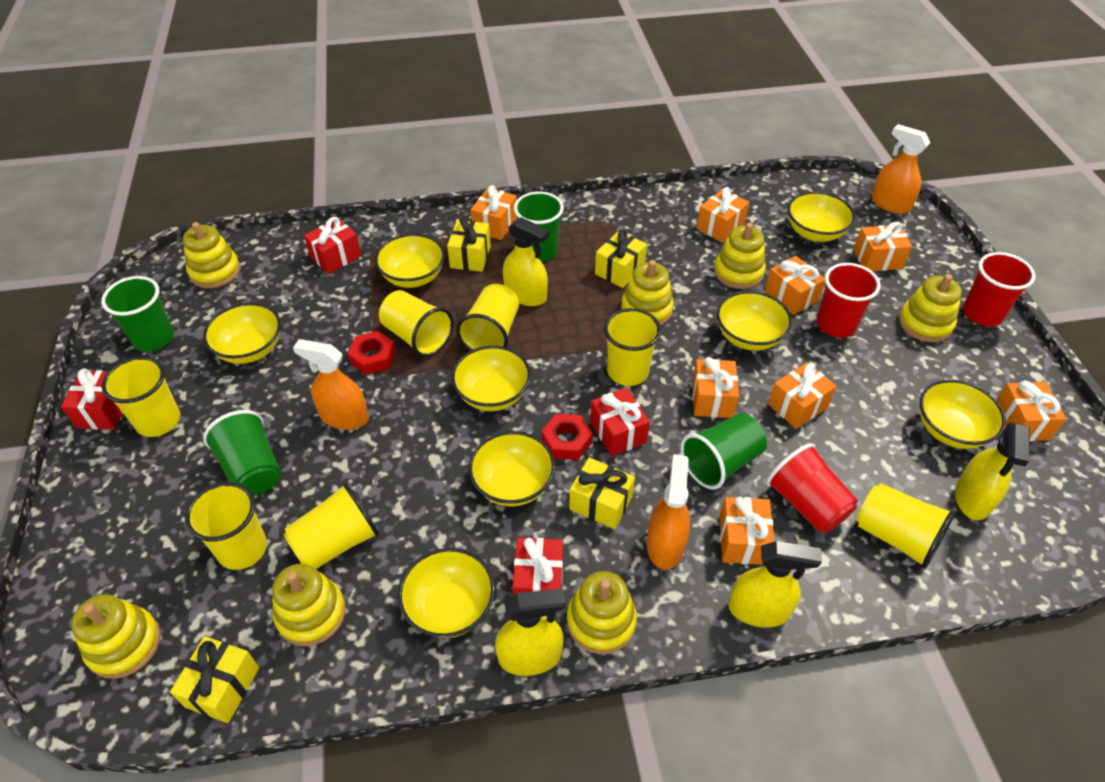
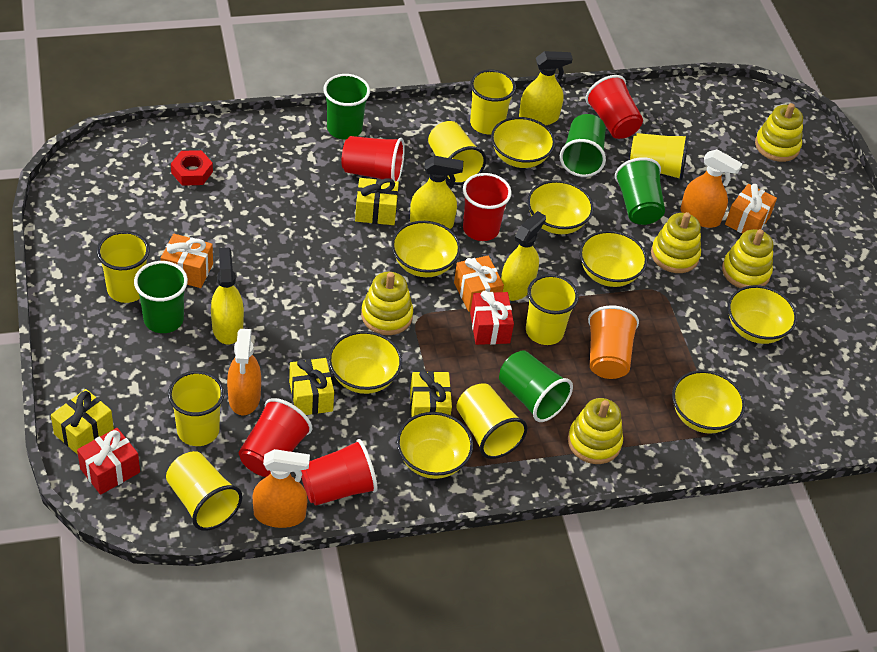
green cup: 4 -> 5
orange cup: 0 -> 1
orange gift: 8 -> 3
red cup: 3 -> 5
red gift: 4 -> 2
red nut: 2 -> 1
yellow cup: 7 -> 8
yellow stacking toy: 7 -> 5

